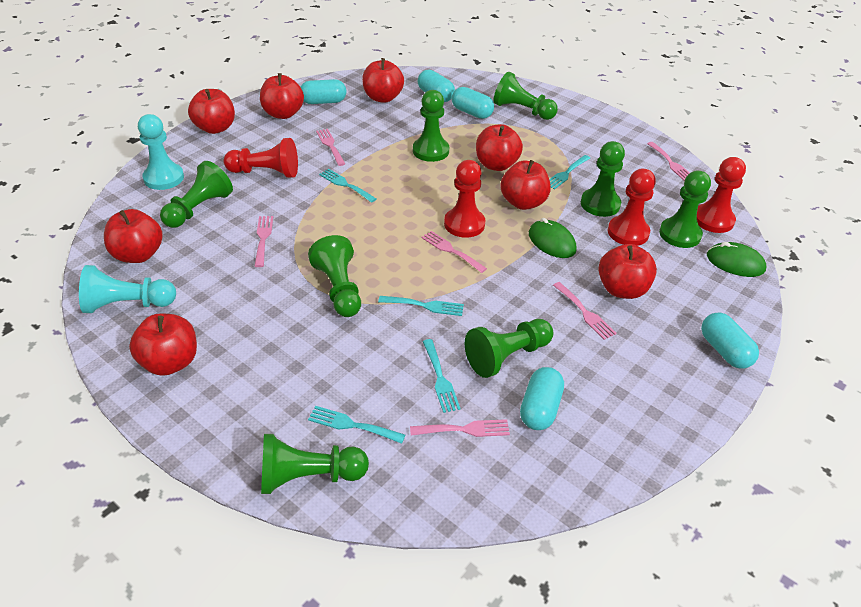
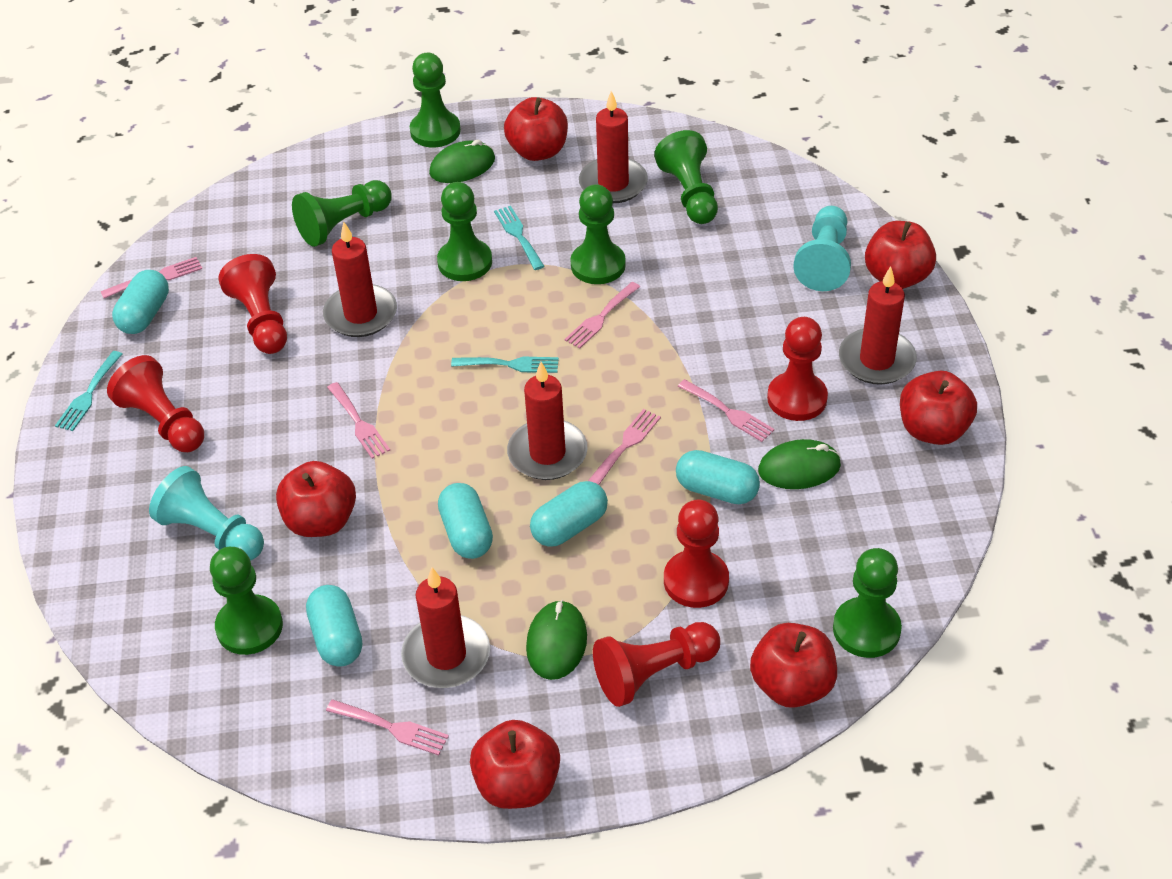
green mouse: 2 -> 3
green pawn: 8 -> 7
red apple: 8 -> 6
red candle: 0 -> 5
red pawn: 4 -> 5
turquoise fork: 5 -> 3

